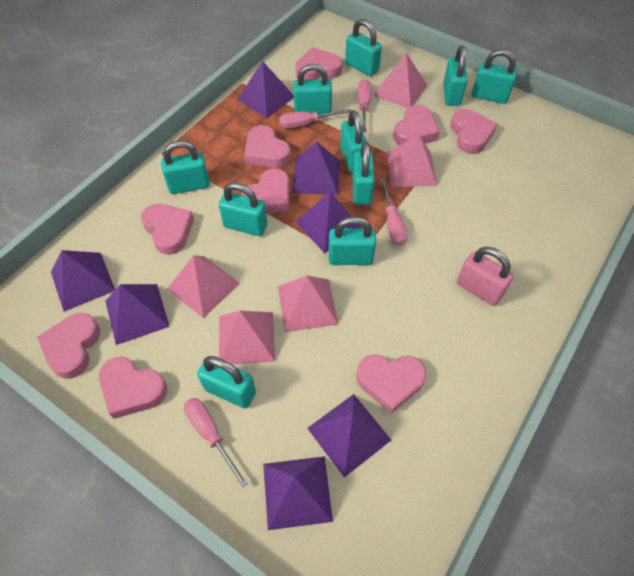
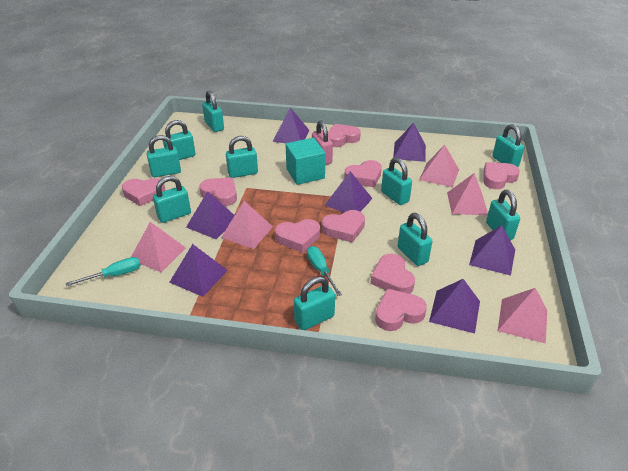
pink screwdriver: 4 -> 0
turquoise cube: 0 -> 1
turquoise screwdriver: 0 -> 2

